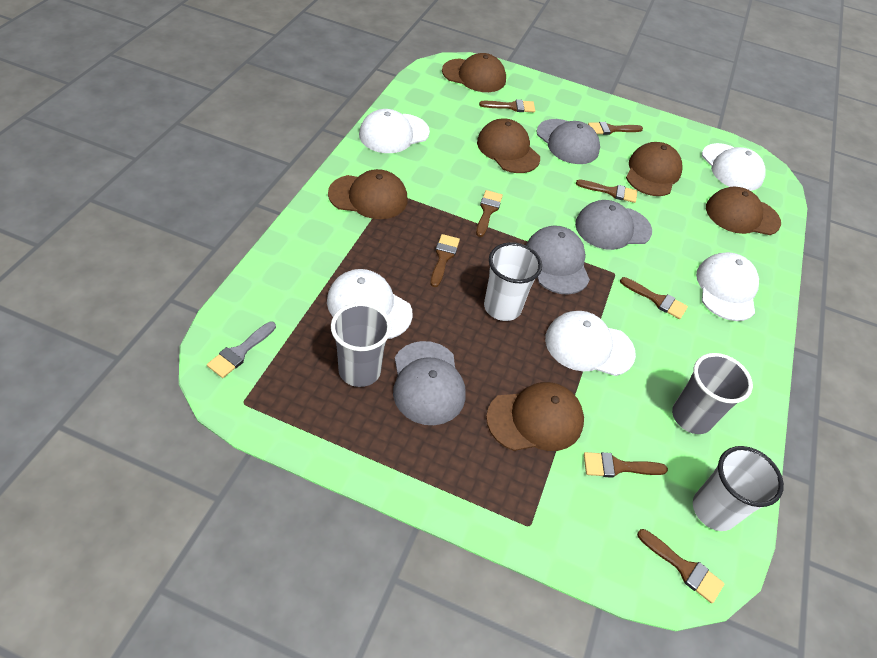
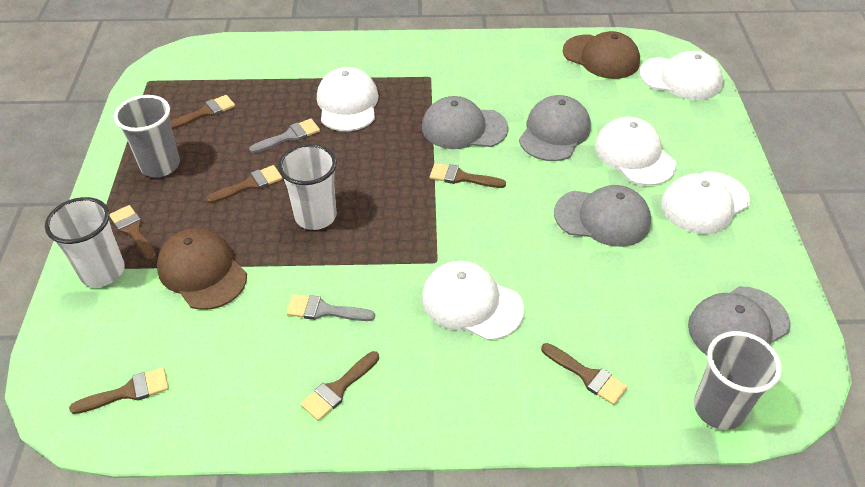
brown brush: 8 -> 7
brown cap: 6 -> 2
grey brush: 1 -> 2

